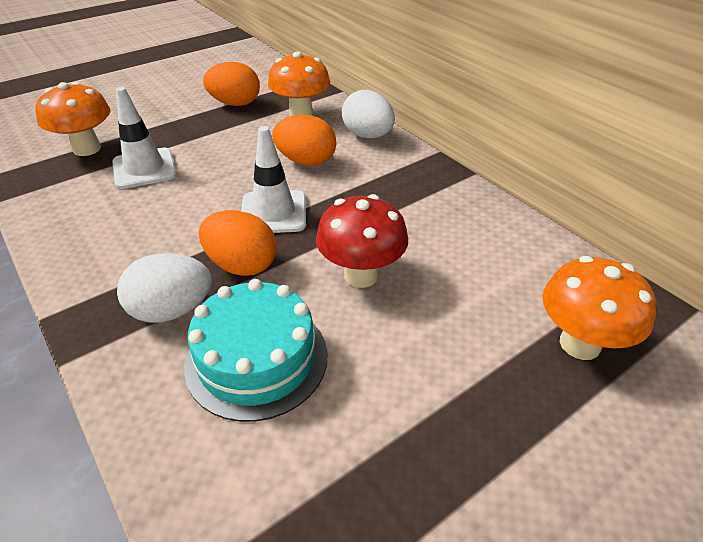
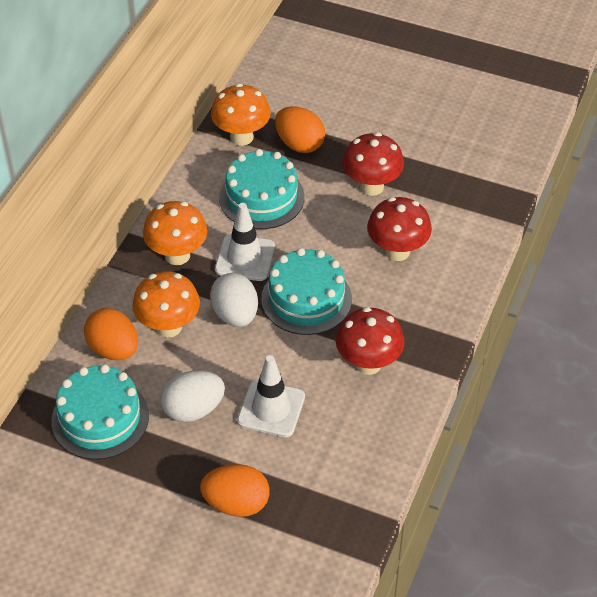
red mushroom: 1 -> 3
turquoise cake: 1 -> 3

